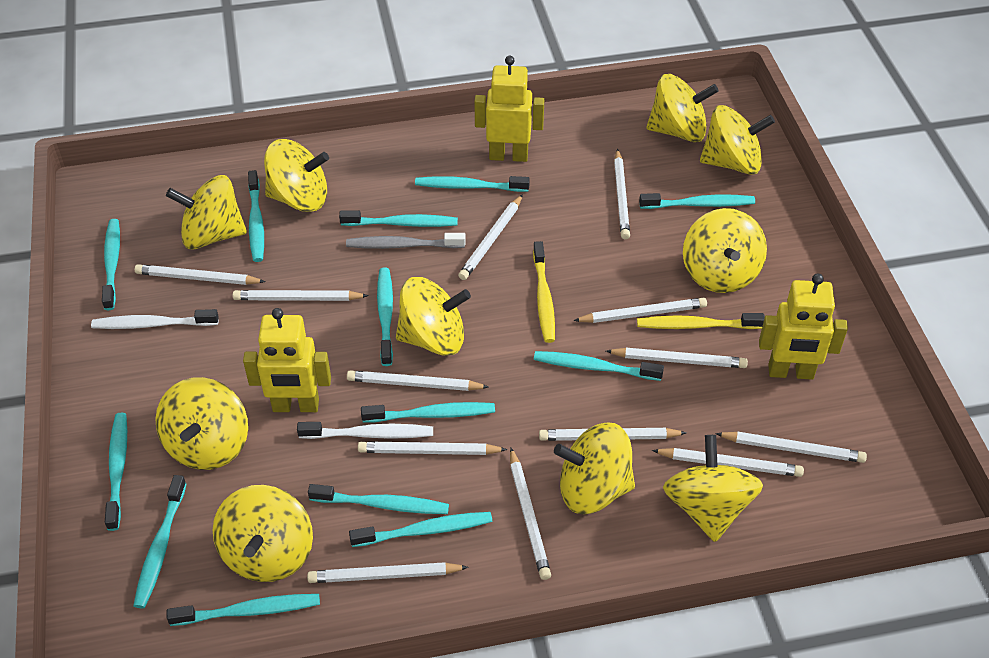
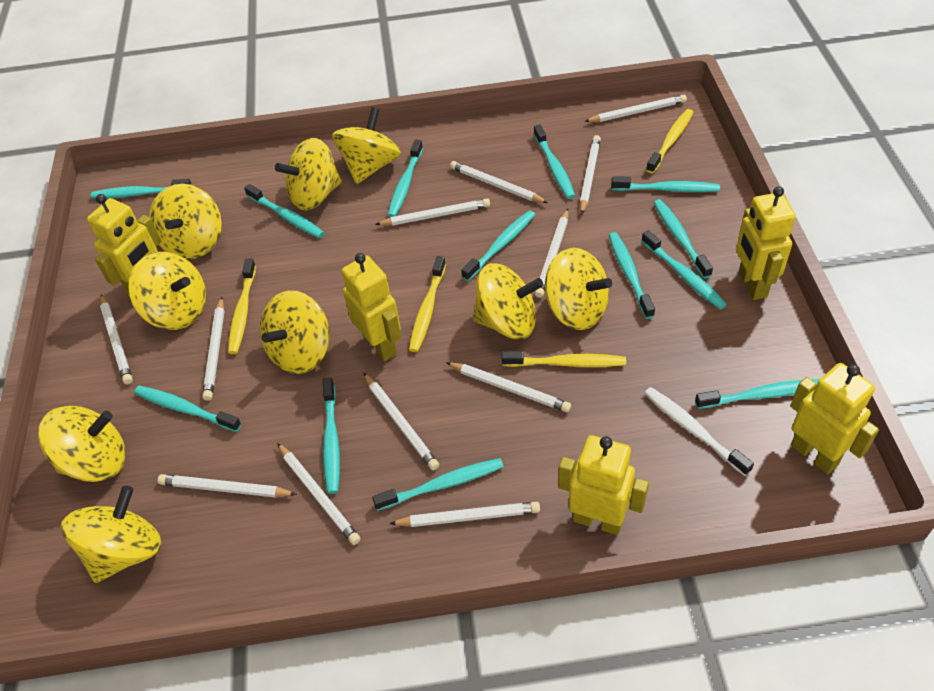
grey toothbrush: 1 -> 0
white pencil: 13 -> 12
white toothbrush: 2 -> 1
yellow robot: 3 -> 5
yellow spinning top: 10 -> 9
yellow toothbrush: 2 -> 4

